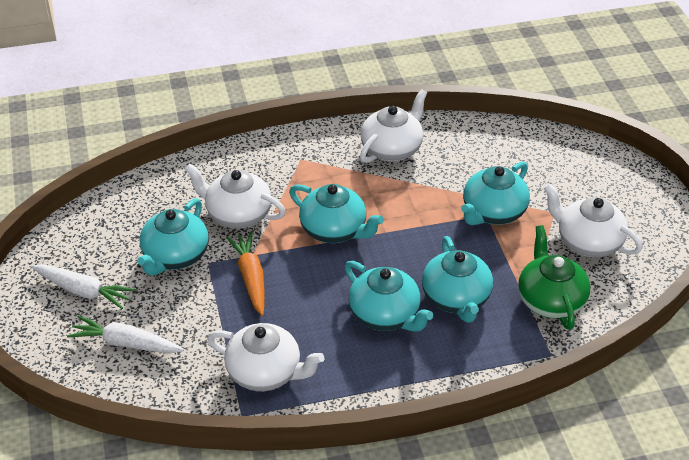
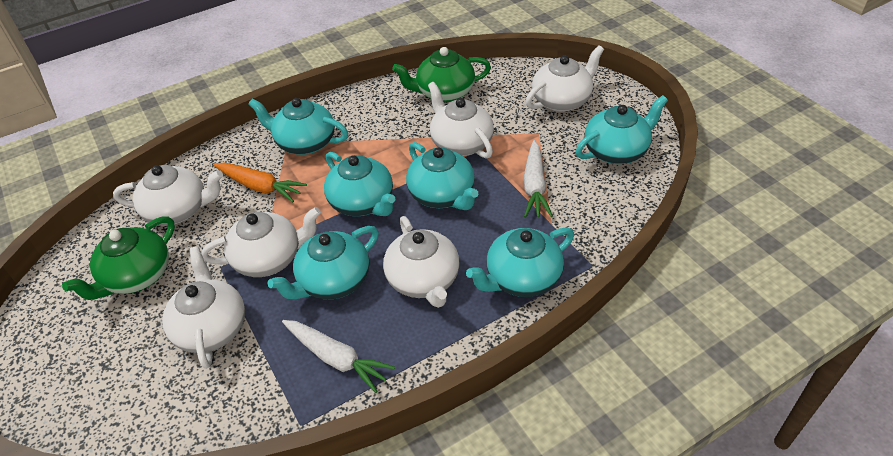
green teapot: 1 -> 2
turquoise teapot: 5 -> 6
white teapot: 4 -> 6

